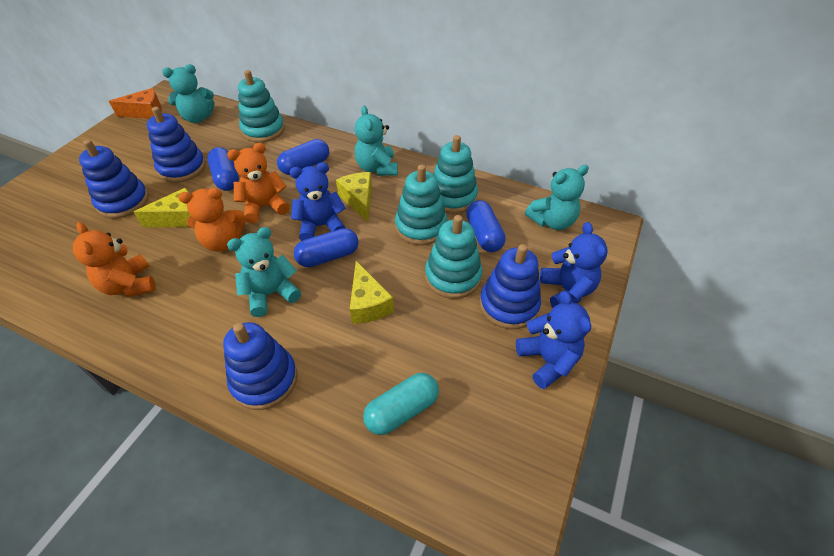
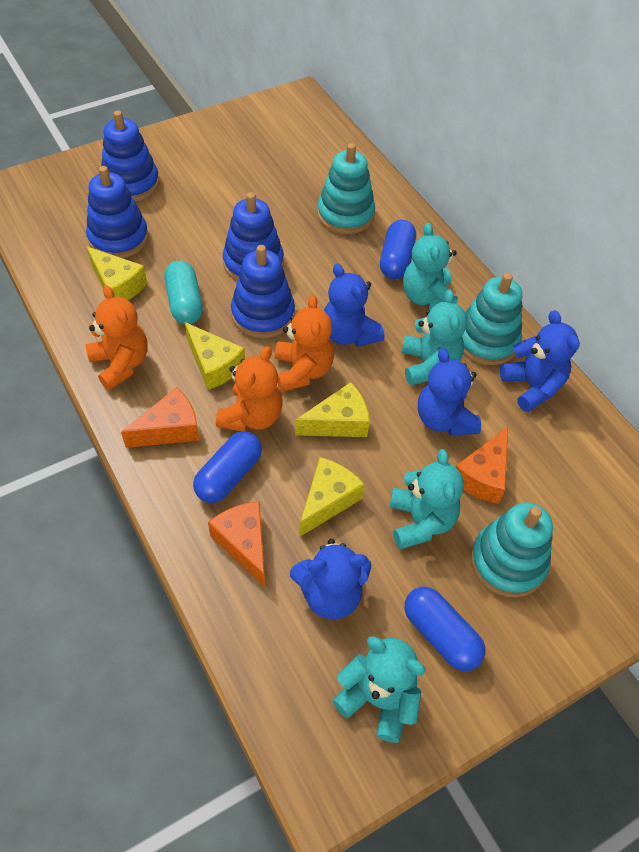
blue capsule: 4 -> 3
blue teddy bear: 3 -> 4
orange cheese: 1 -> 3
turquoise stacking toy: 4 -> 3
yellow cheese: 3 -> 4

